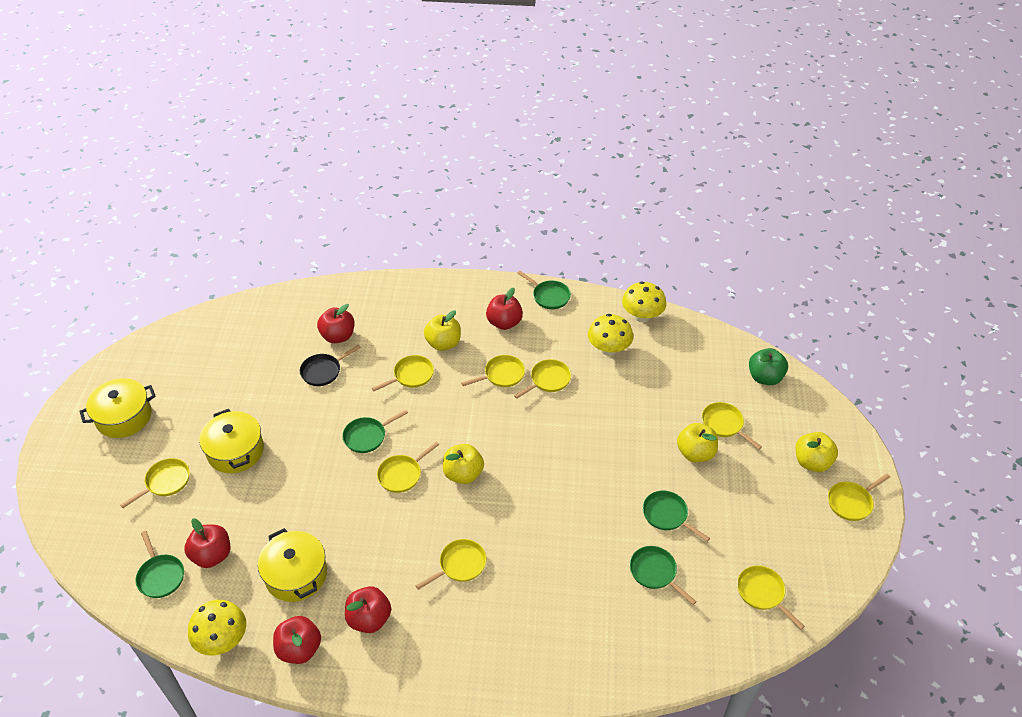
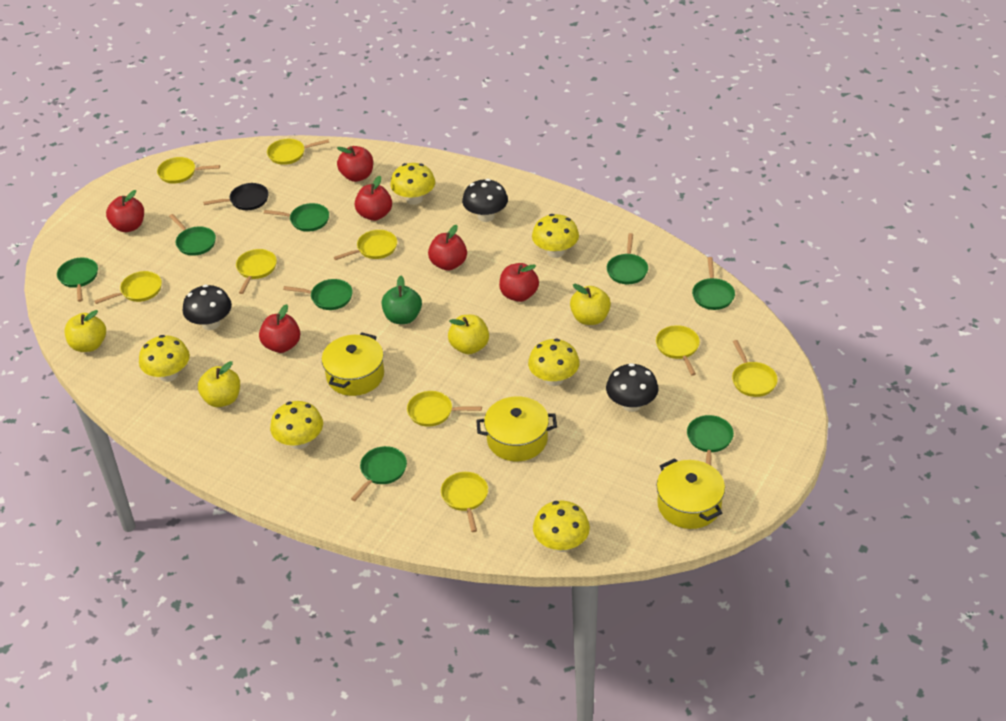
black mushroom: 0 -> 3
green pan: 5 -> 8
red apple: 5 -> 6
yellow mushroom: 3 -> 6

